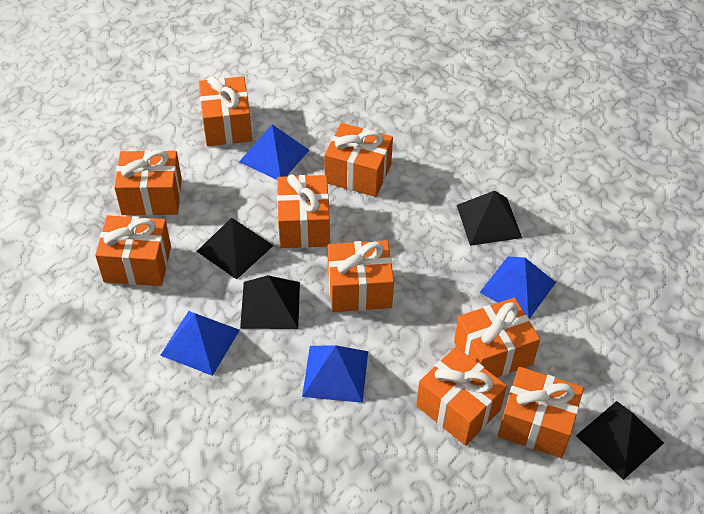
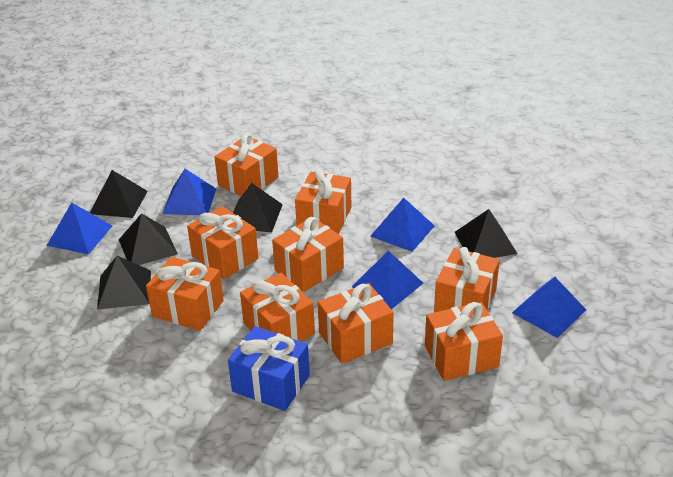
black pyramid: 4 -> 5
blue gift: 0 -> 1
blue pyramid: 4 -> 5

